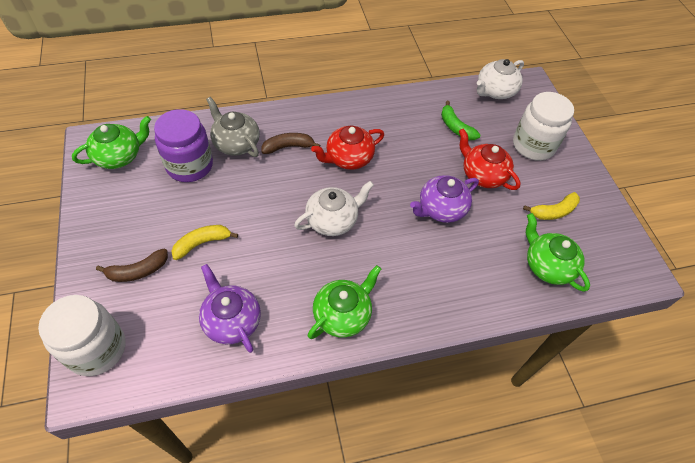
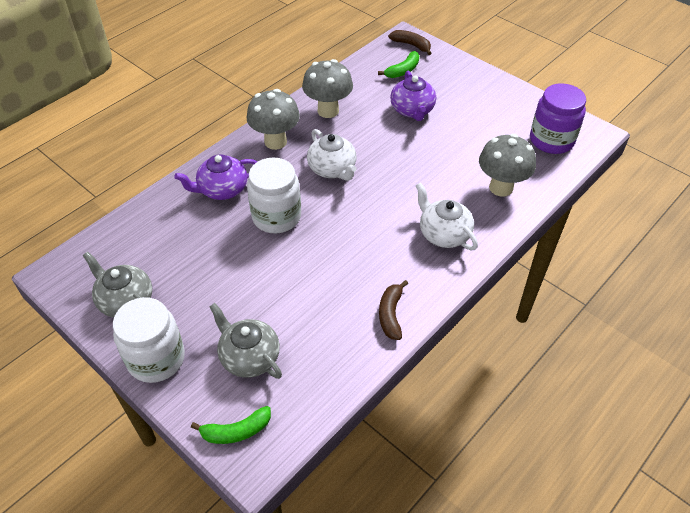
green banana: 1 -> 2
green teapot: 3 -> 0
grey mushroom: 0 -> 3
grey teapot: 1 -> 2
red teapot: 2 -> 0
yellow banana: 2 -> 0

